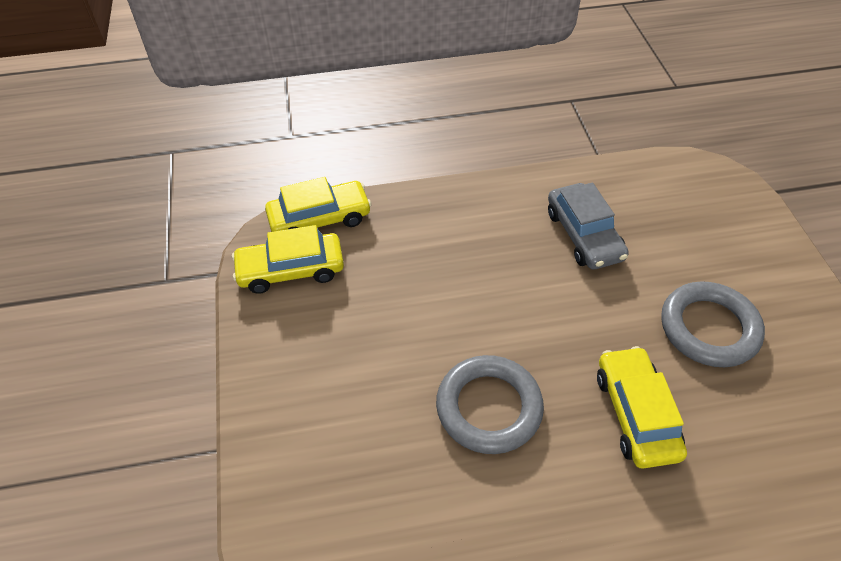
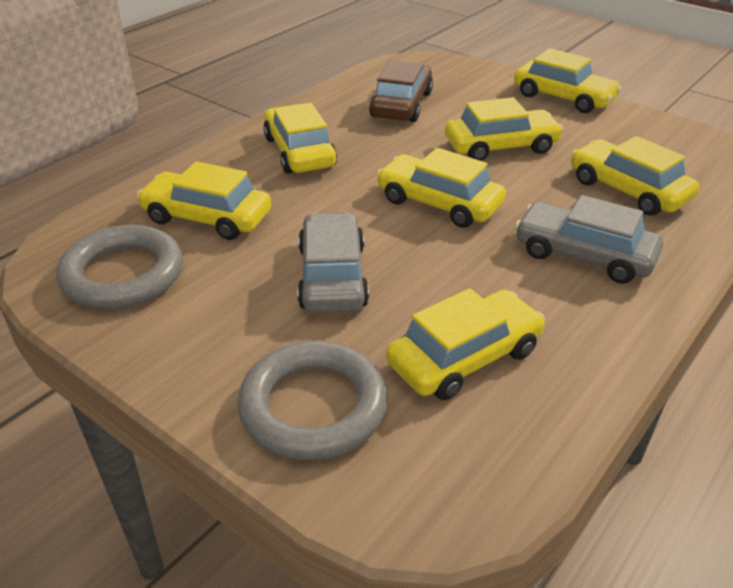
brown car: 0 -> 1
grey car: 1 -> 2
yellow car: 3 -> 7

